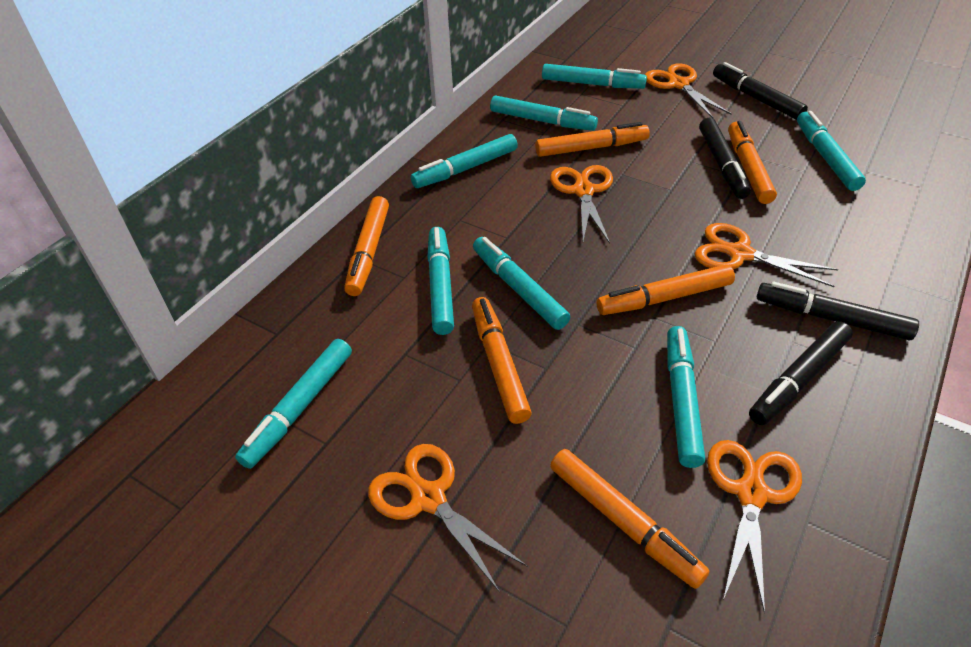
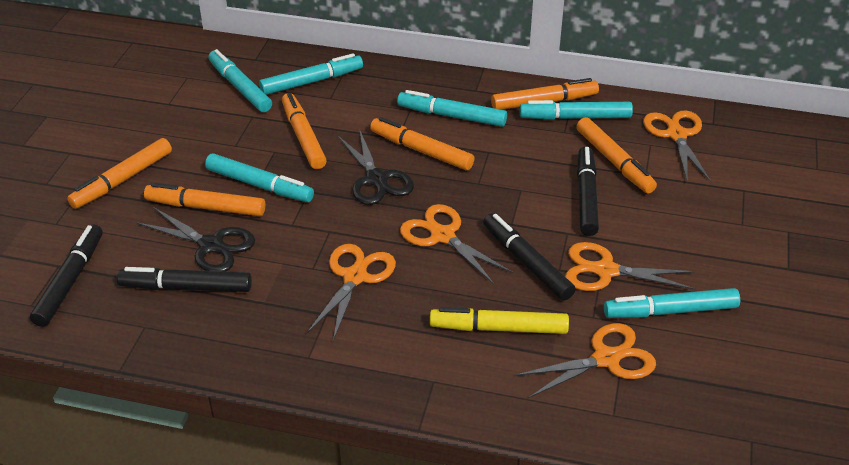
black scissors: 0 -> 2
turquoise marker: 8 -> 6
yellow marker: 0 -> 1

